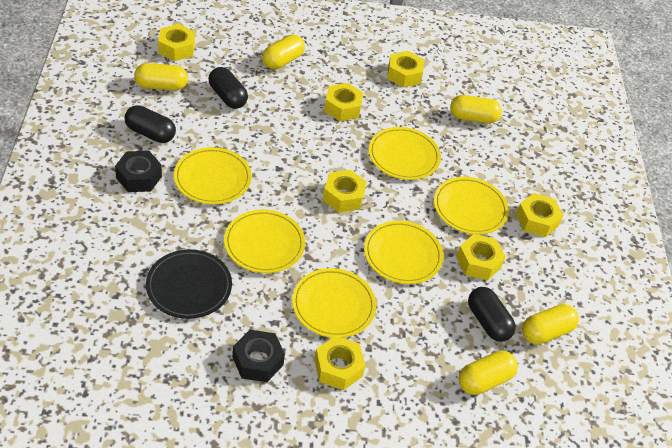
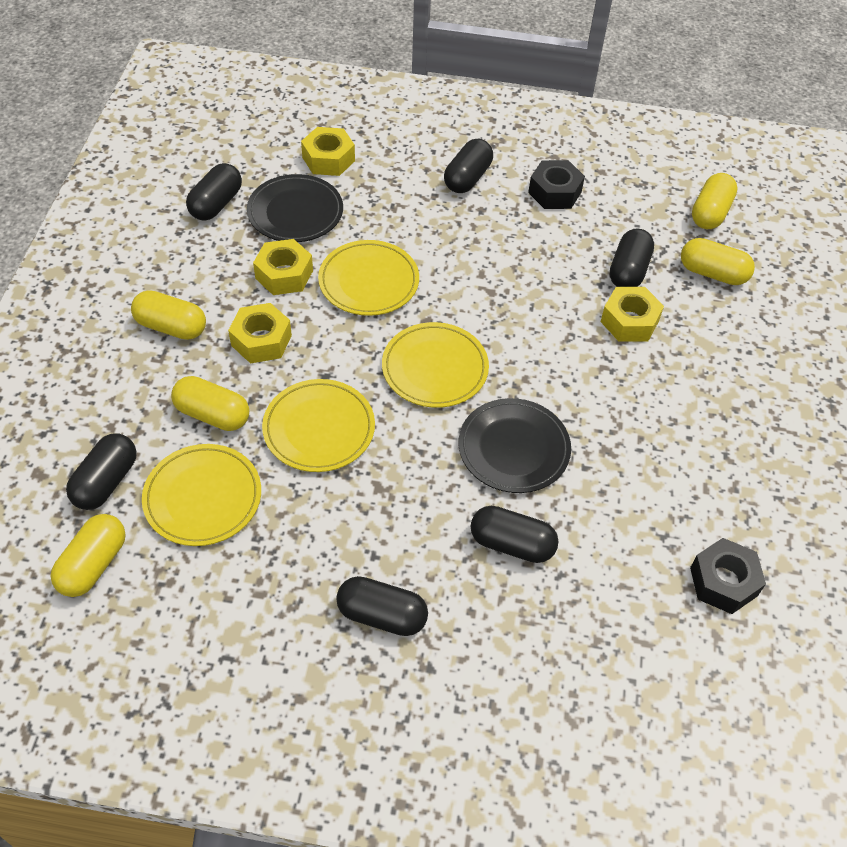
black capsule: 3 -> 6
black plate: 1 -> 2
yellow nut: 7 -> 4
yellow plate: 6 -> 4

